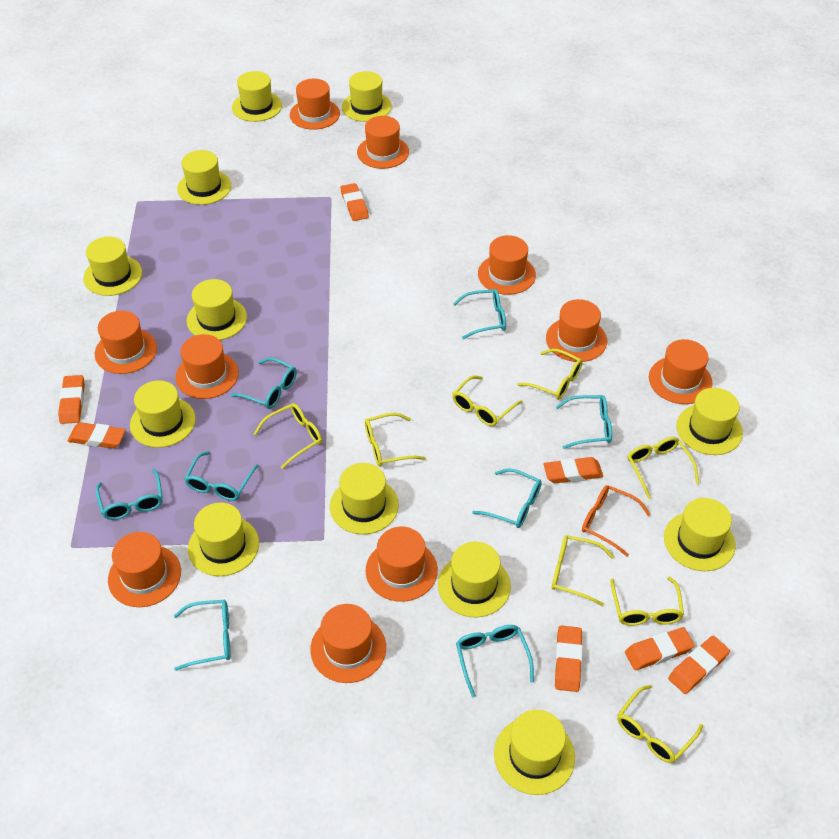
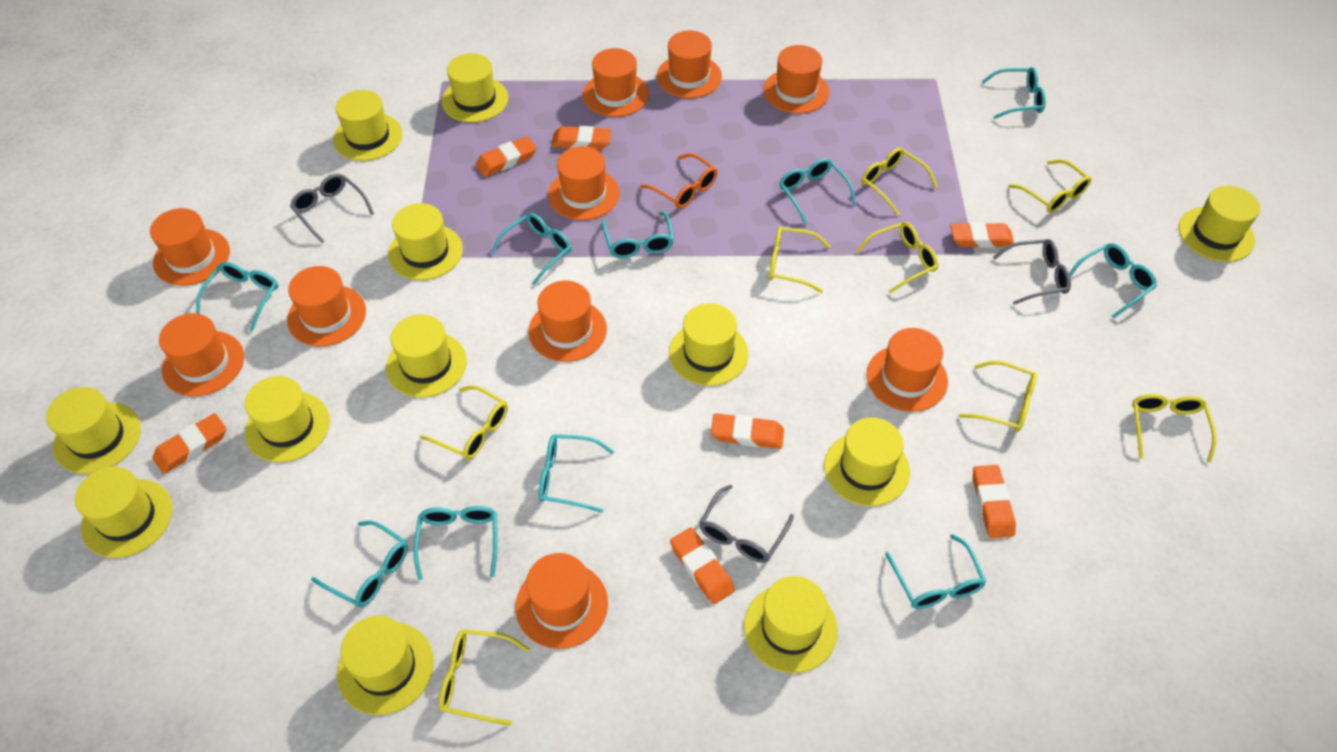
grey glasses: 0 -> 3
turquoise glasses: 8 -> 10

